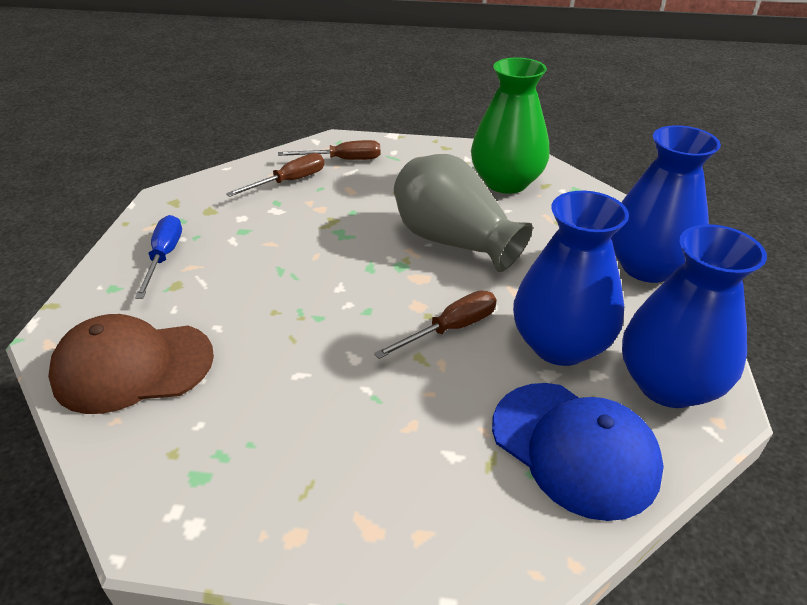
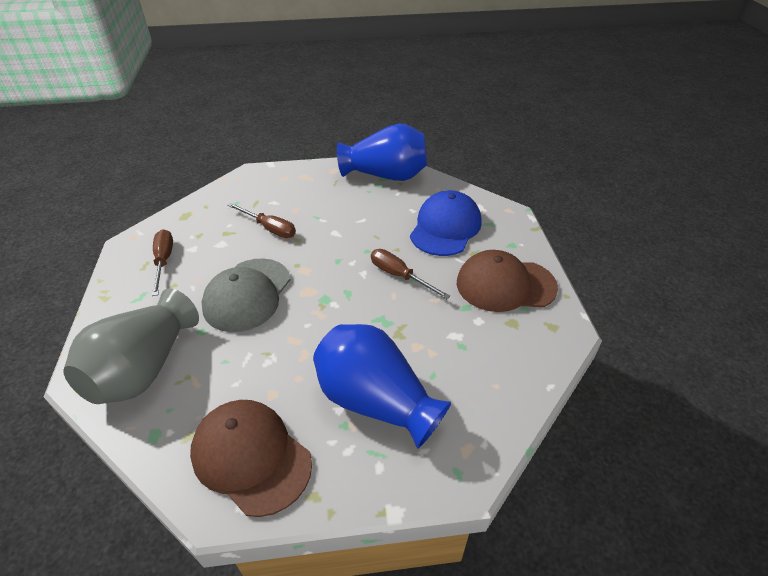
blue screwdriver: 1 -> 0
blue vase: 3 -> 2
brown cap: 1 -> 2
green vase: 1 -> 0
grey cap: 0 -> 1

